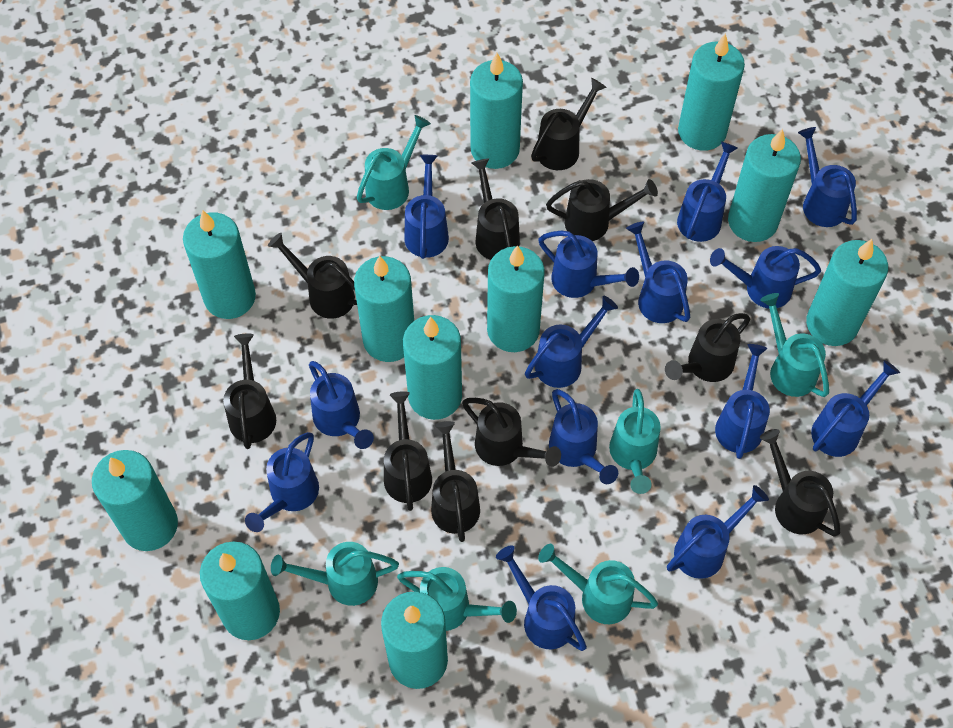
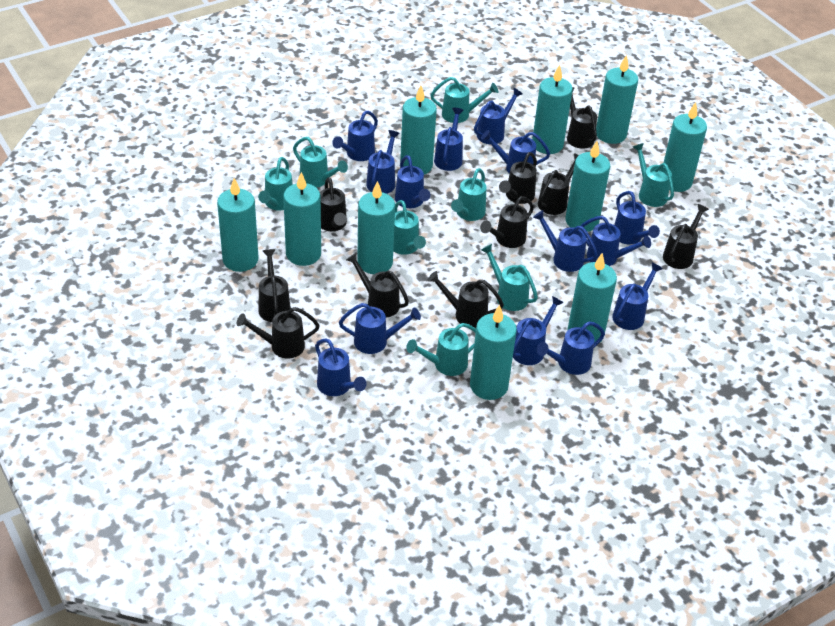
turquoise candle: 11 -> 10
turquoise watering can: 6 -> 8

